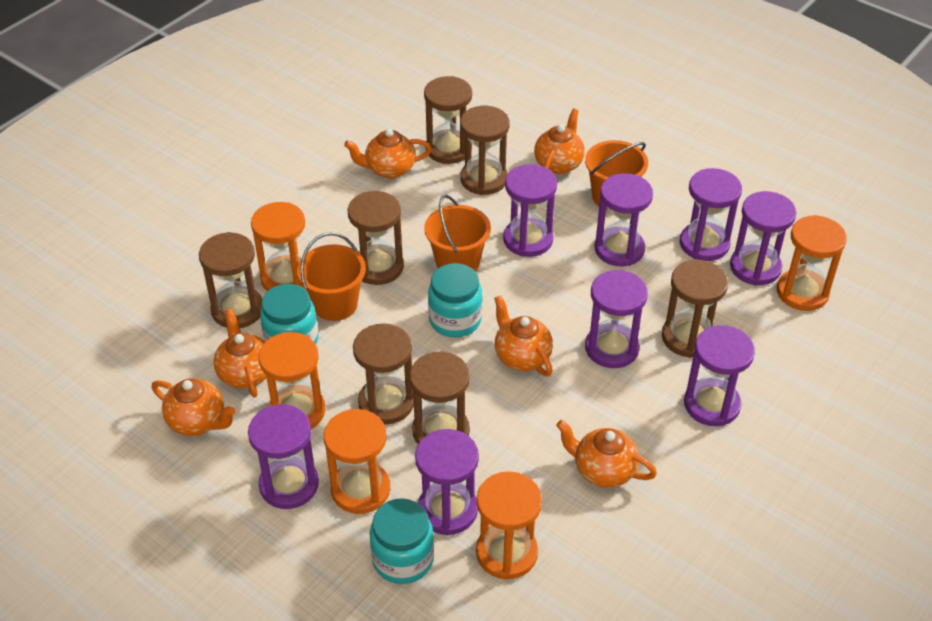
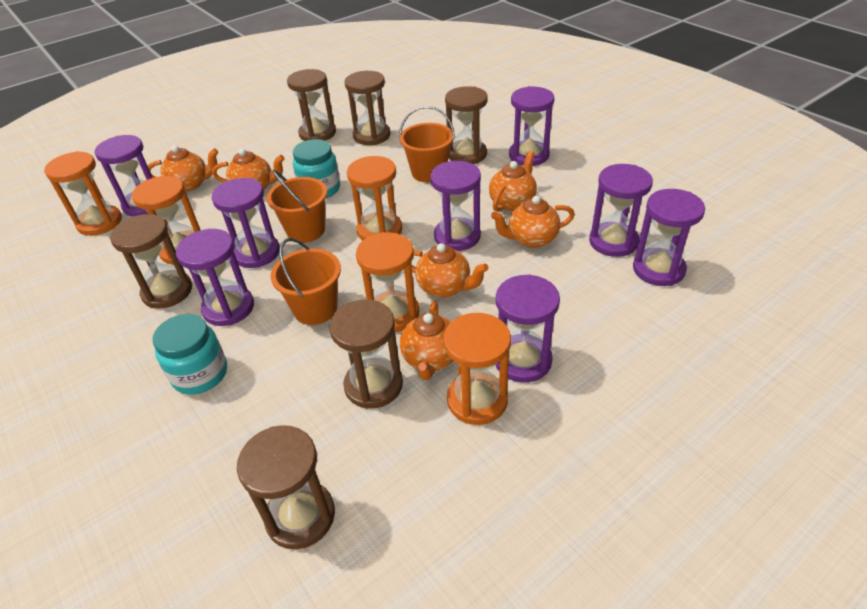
brown hourglass: 7 -> 6
turquoise jar: 3 -> 2

